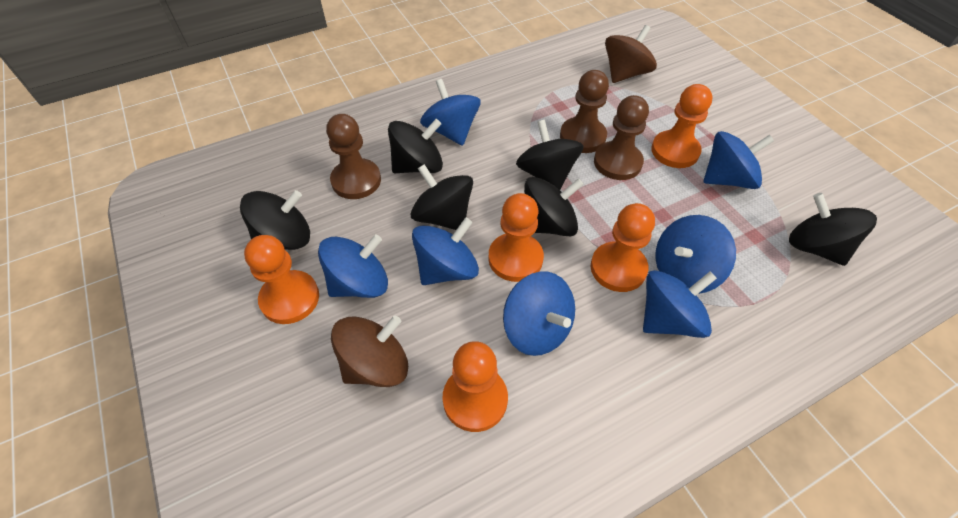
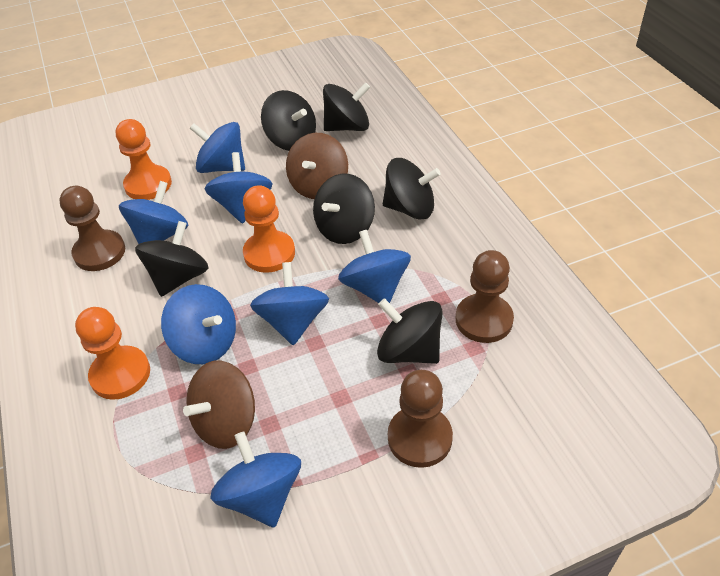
orange pawn: 5 -> 3

